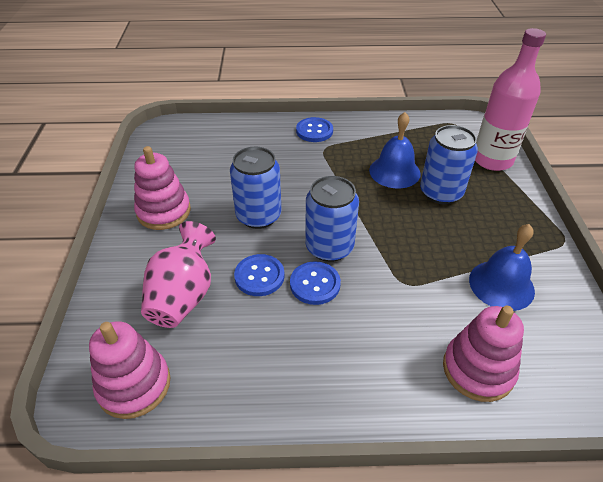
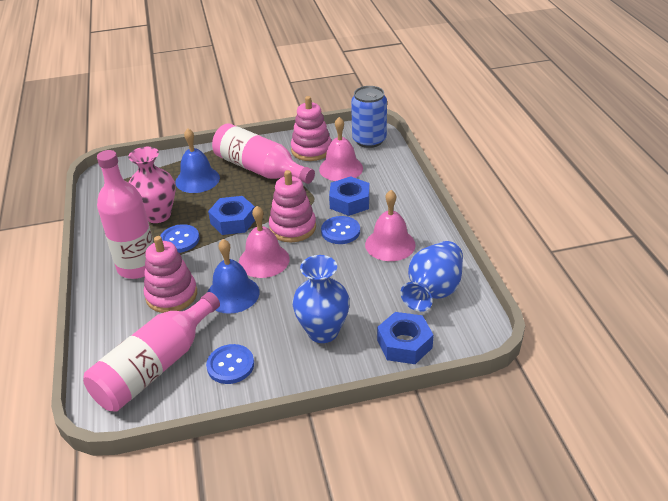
blue can: 3 -> 1
blue nut: 0 -> 3
blue vase: 0 -> 2
pink bell: 0 -> 3
pink bottle: 1 -> 3

